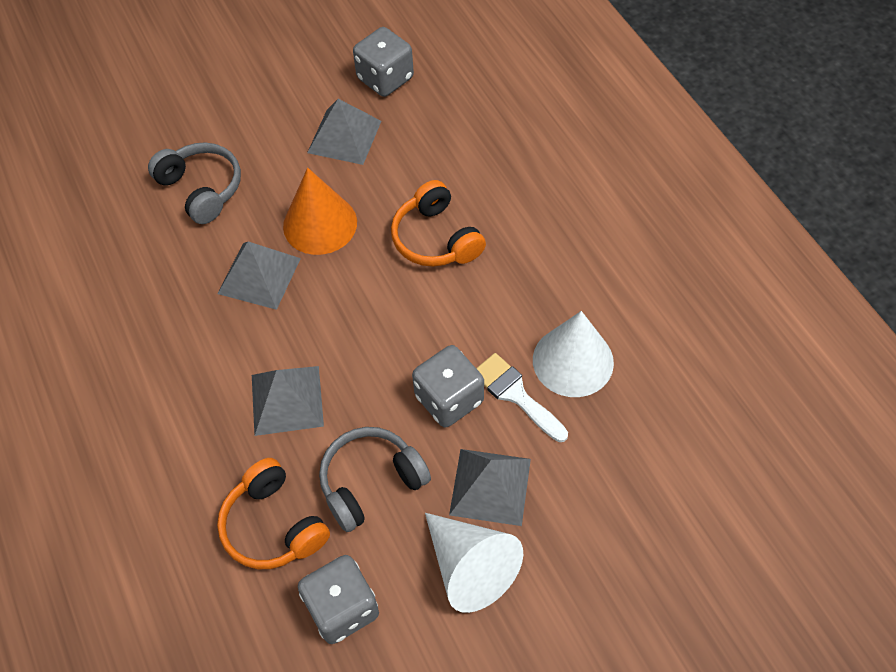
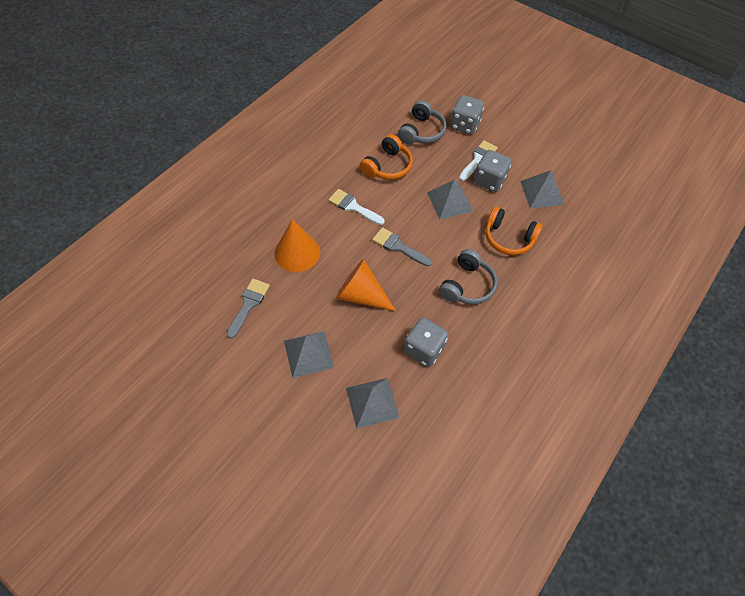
grey brush: 0 -> 2
orange cone: 1 -> 2
white brush: 1 -> 2
white cone: 2 -> 0

